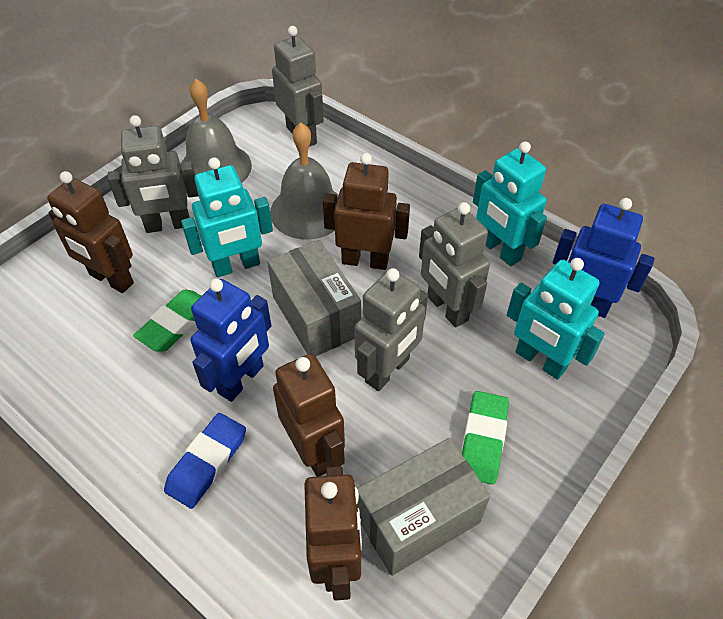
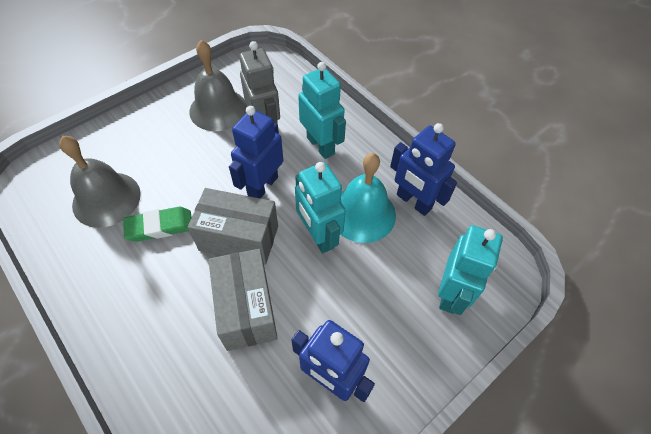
blue eraser: 1 -> 0
blue robot: 2 -> 3
brown robot: 4 -> 0
green eraser: 2 -> 1
grey robot: 4 -> 1
turquoise bell: 0 -> 1

